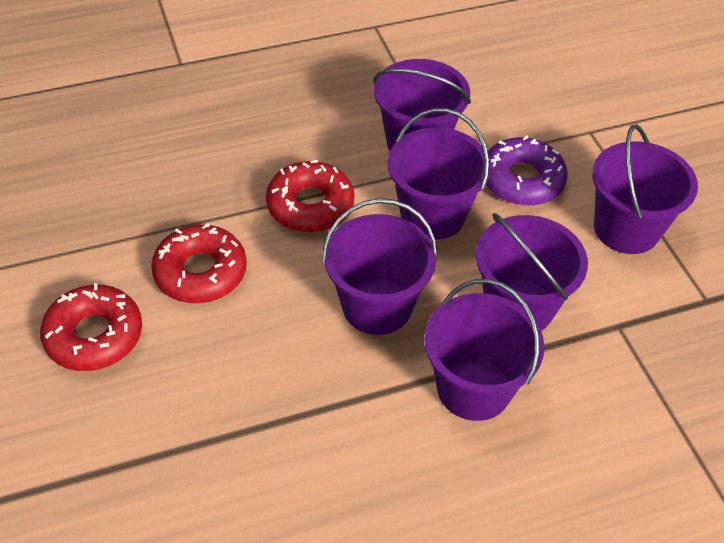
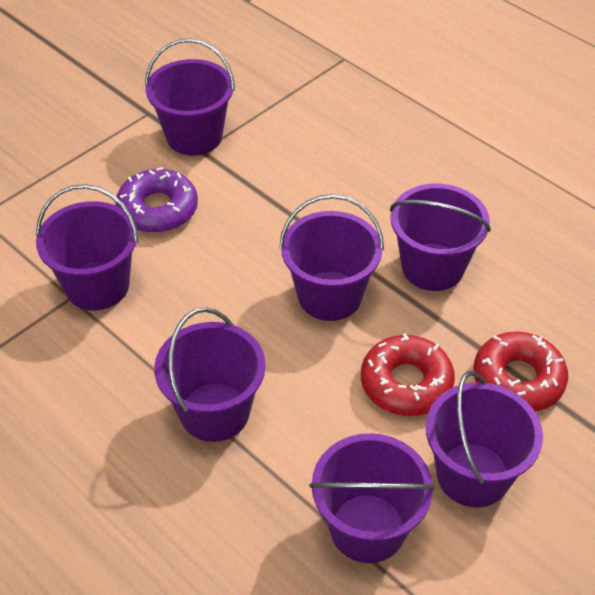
purple bucket: 6 -> 7
red donut: 3 -> 2

